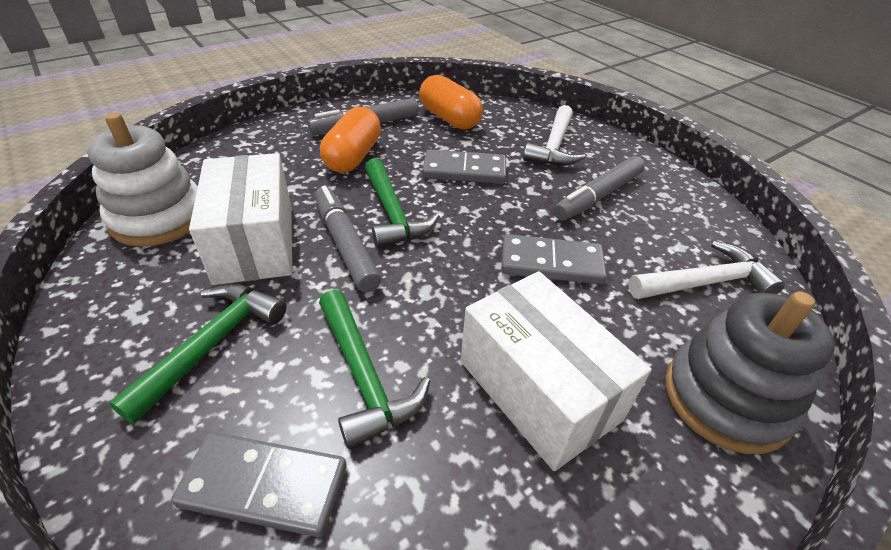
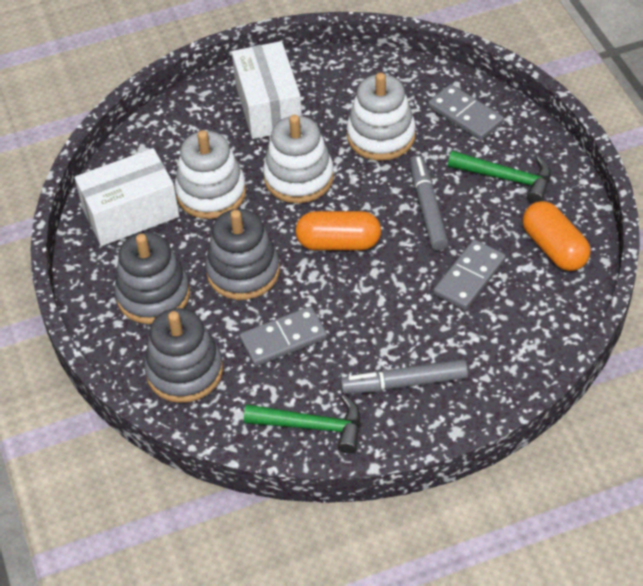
green hammer: 3 -> 2
grey marker: 3 -> 2
grey stacking toy: 1 -> 3
white hammer: 2 -> 0
white stacking toy: 1 -> 3

